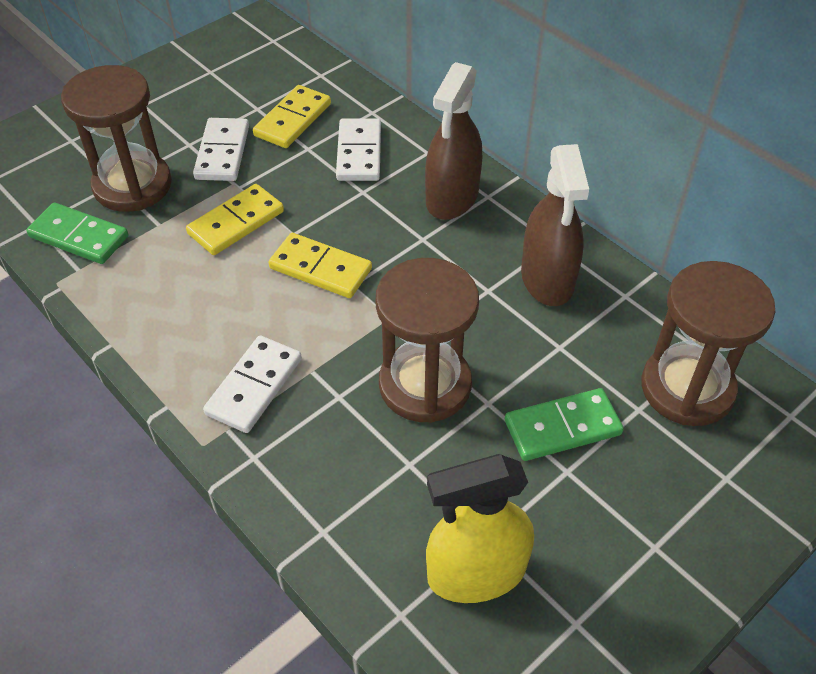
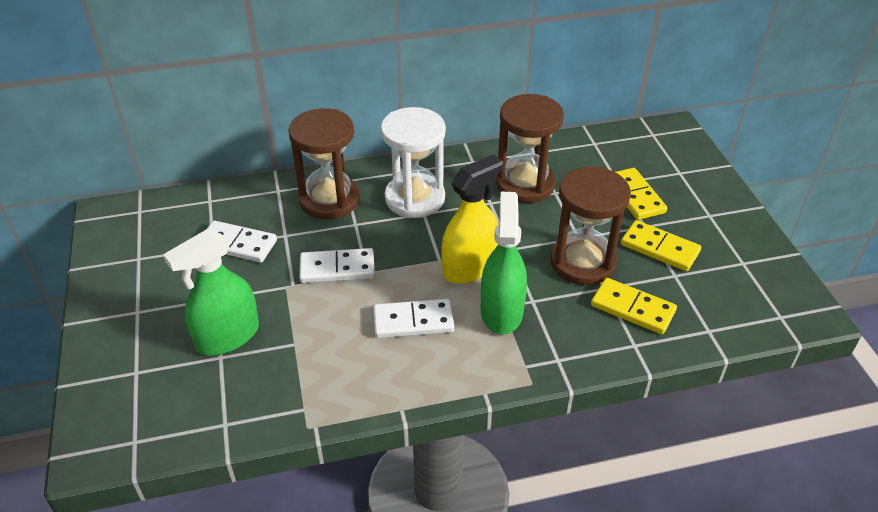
brown spray bottle: 2 -> 0
green domino: 2 -> 0
green spray bottle: 0 -> 2
white hourglass: 0 -> 1

